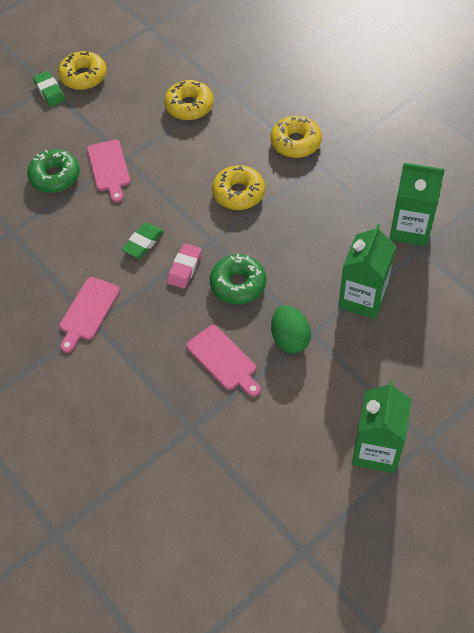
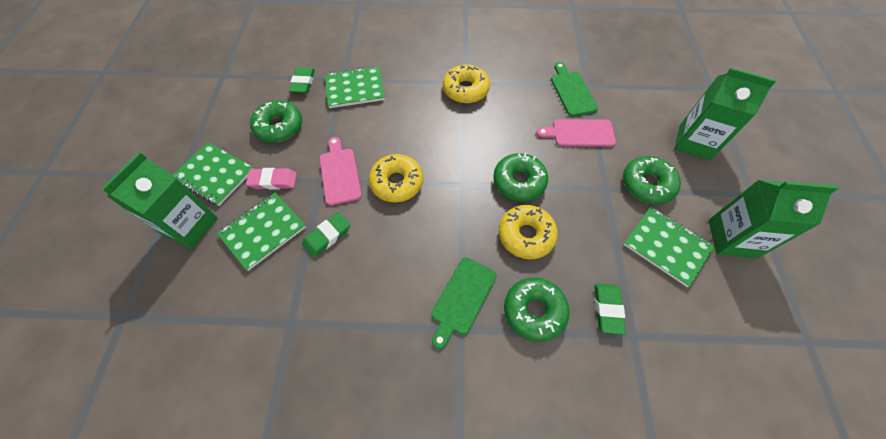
green cutting board: 0 -> 2
green donut: 2 -> 4
green egg: 1 -> 0
green eraser: 2 -> 3
green notebook: 0 -> 4
pink cutting board: 3 -> 2
yellow donut: 4 -> 3

